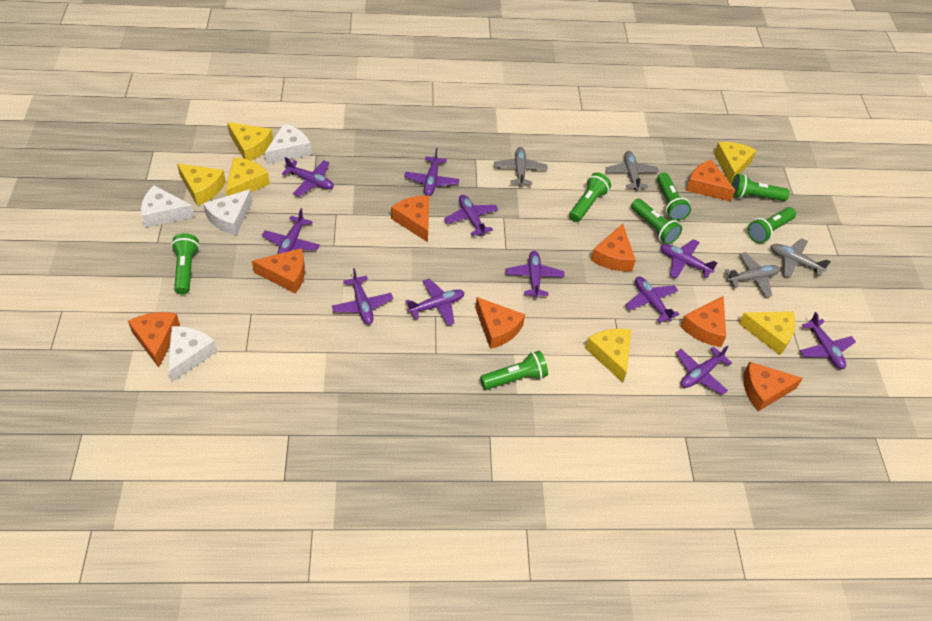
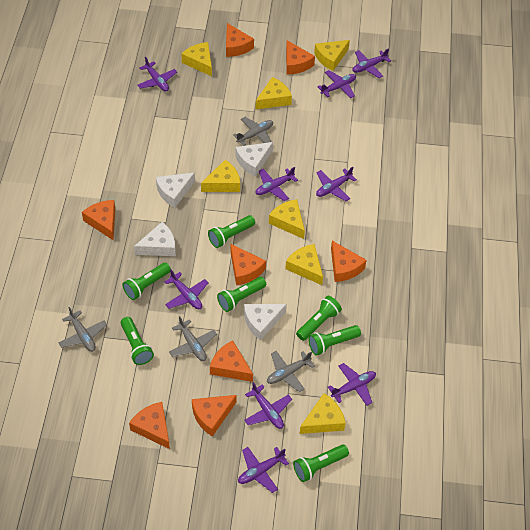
purple plane: 11 -> 9
yellow cheese: 6 -> 7

